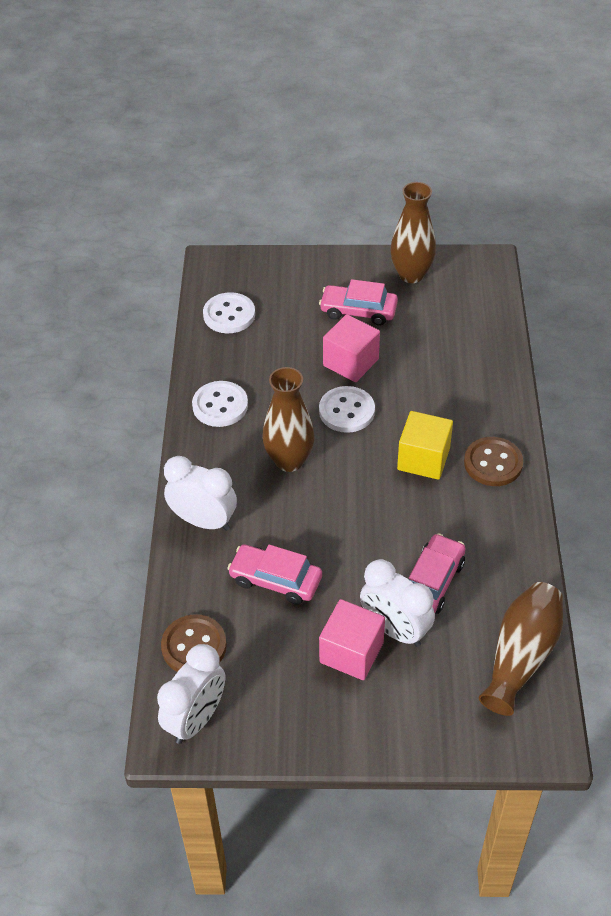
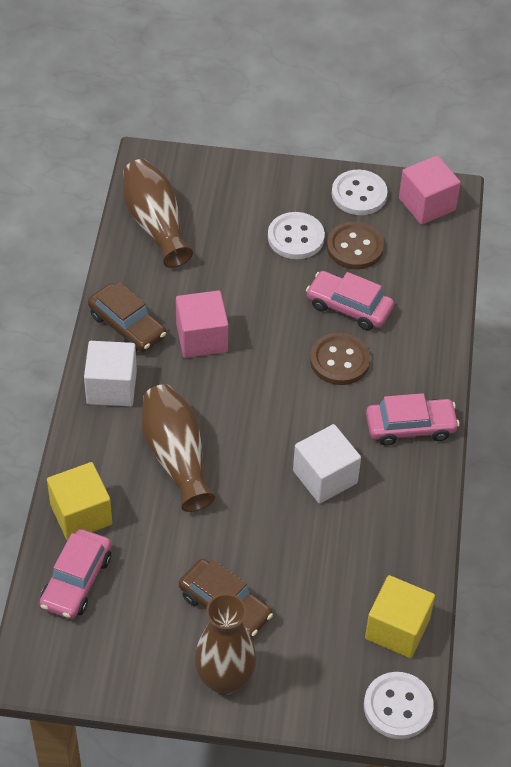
brown car: 0 -> 2
white clock: 3 -> 0
white cube: 0 -> 2
yellow cube: 1 -> 2

